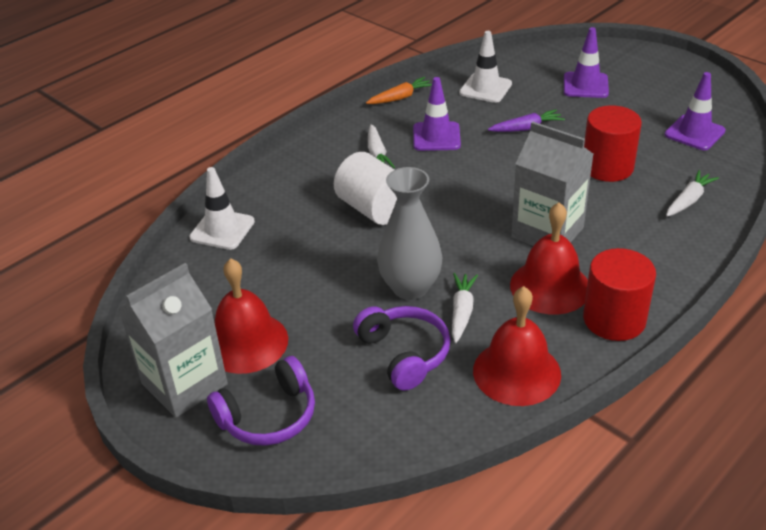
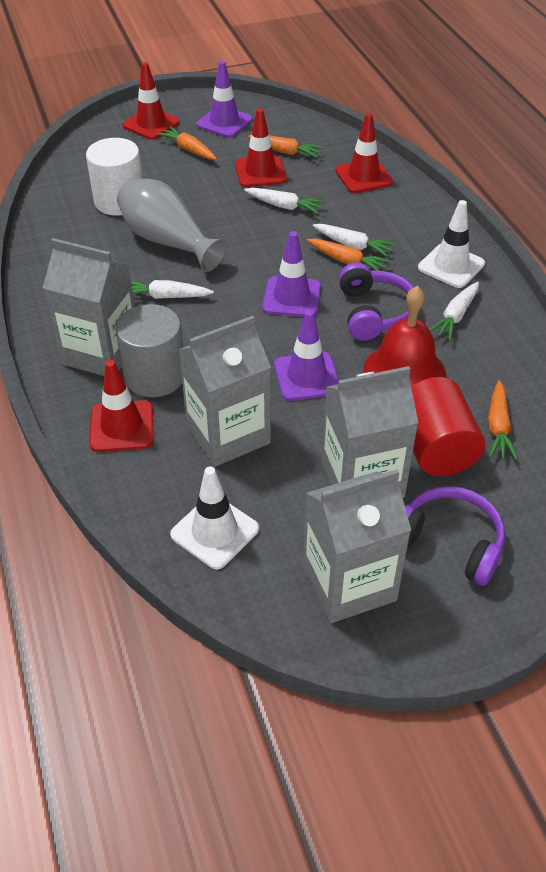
grey carton: 2 -> 4
grey cylinder: 0 -> 1
orange carrot: 1 -> 4
purple carrot: 1 -> 0
red bell: 3 -> 1
red cylinder: 2 -> 1
red traffic cone: 0 -> 4
white carrot: 3 -> 4

